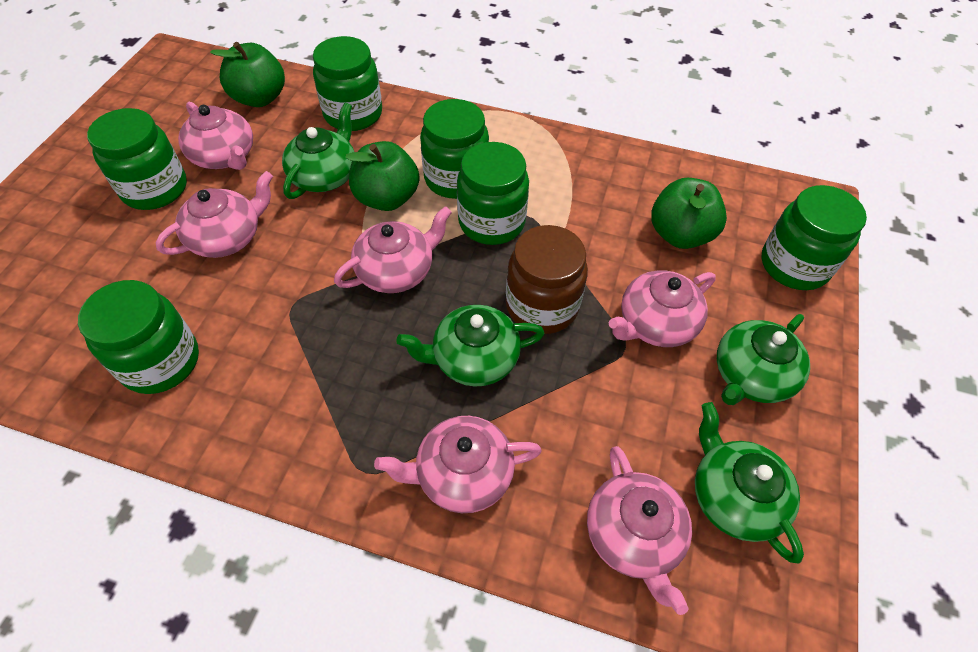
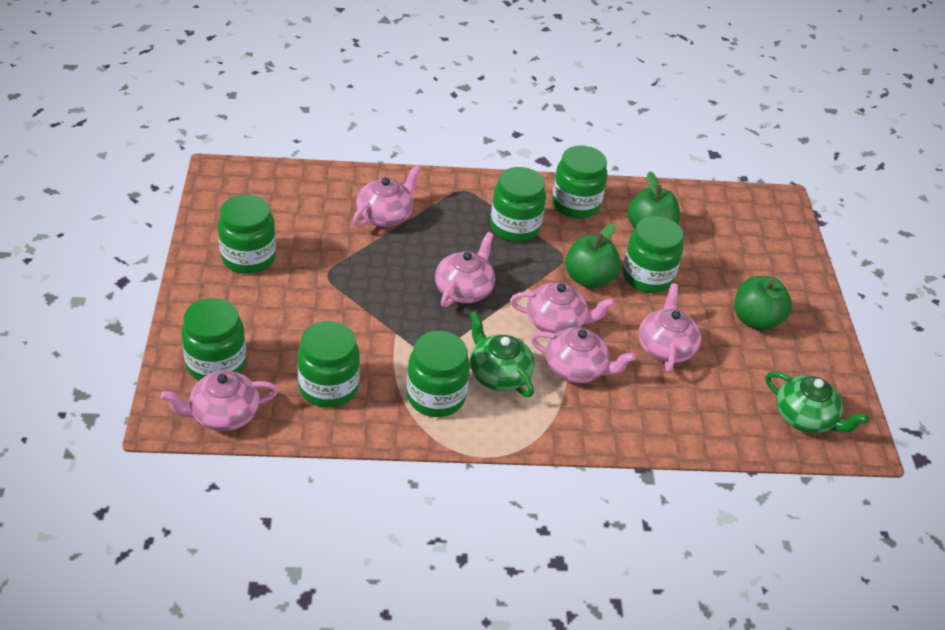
brown jar: 1 -> 0
green jar: 6 -> 7
green teapot: 4 -> 2

